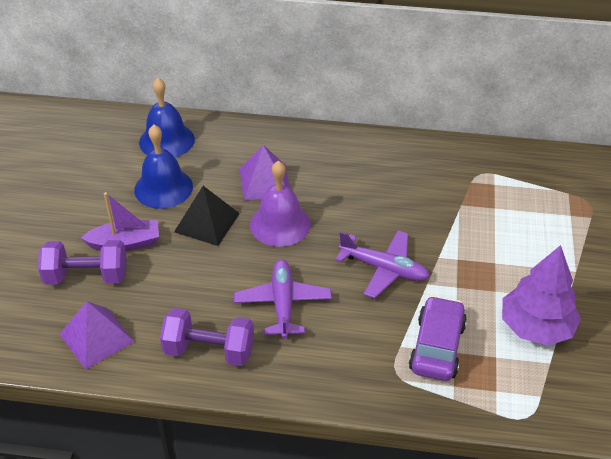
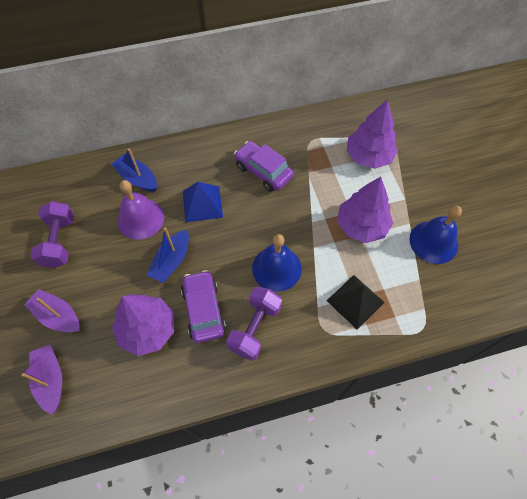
blue boat: 0 -> 2
blue pyramid: 0 -> 1
purple boat: 1 -> 2
purple car: 1 -> 2
purple plane: 2 -> 0
purple pyramid: 2 -> 0
purple tree: 1 -> 3

